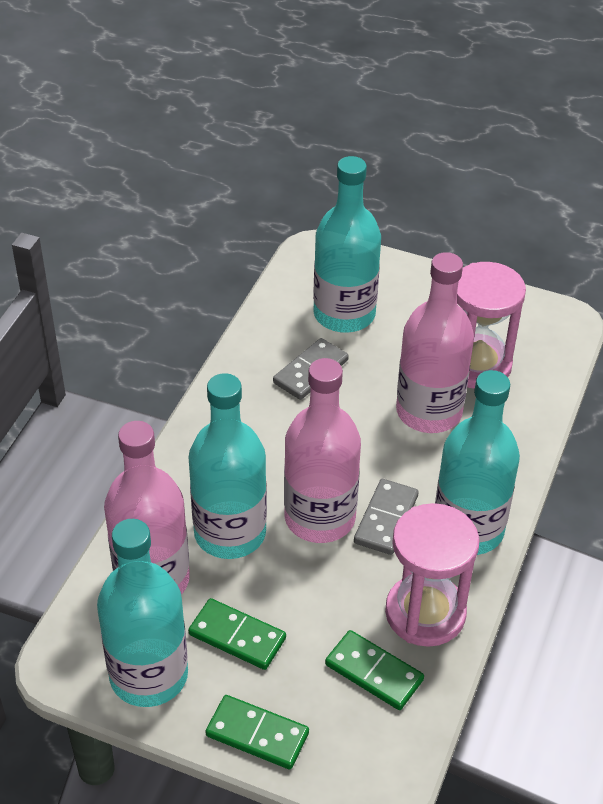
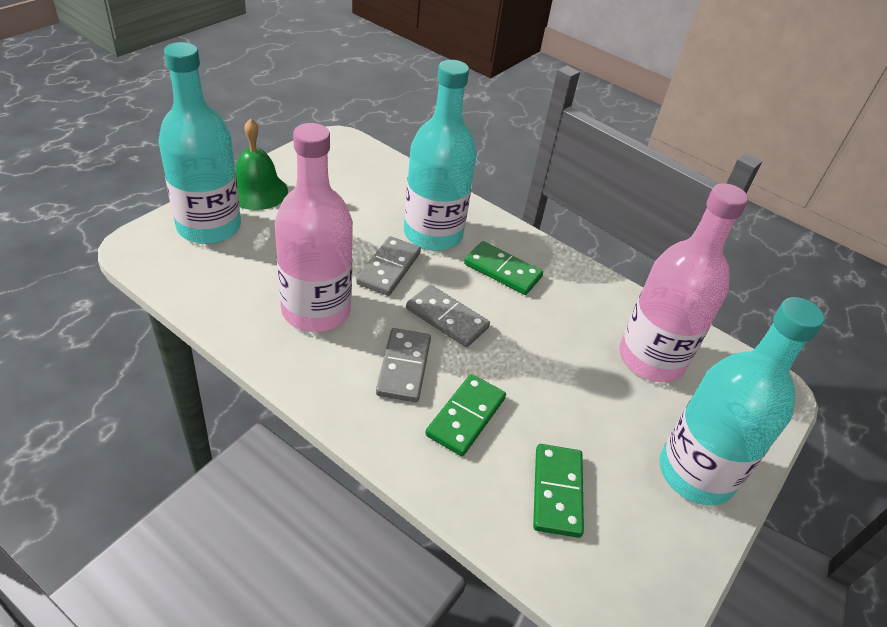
green bell: 0 -> 1
grey domino: 2 -> 3
pink bottle: 3 -> 2
pink hourglass: 2 -> 0
turquoise bottle: 4 -> 3

